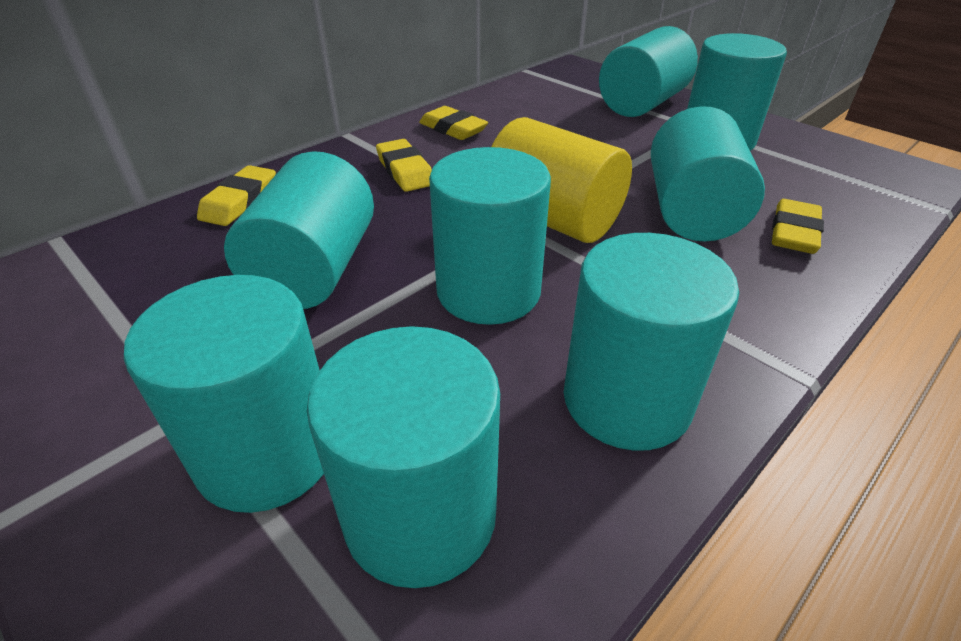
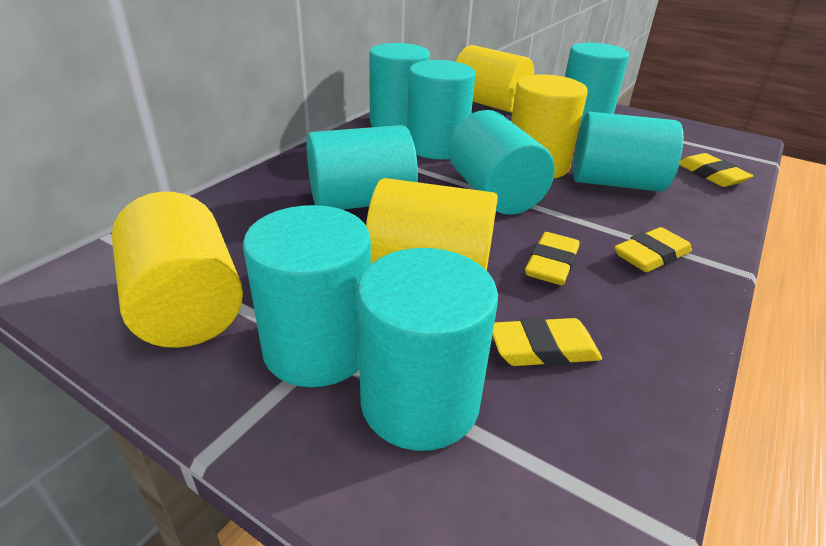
yellow cylinder: 1 -> 4

